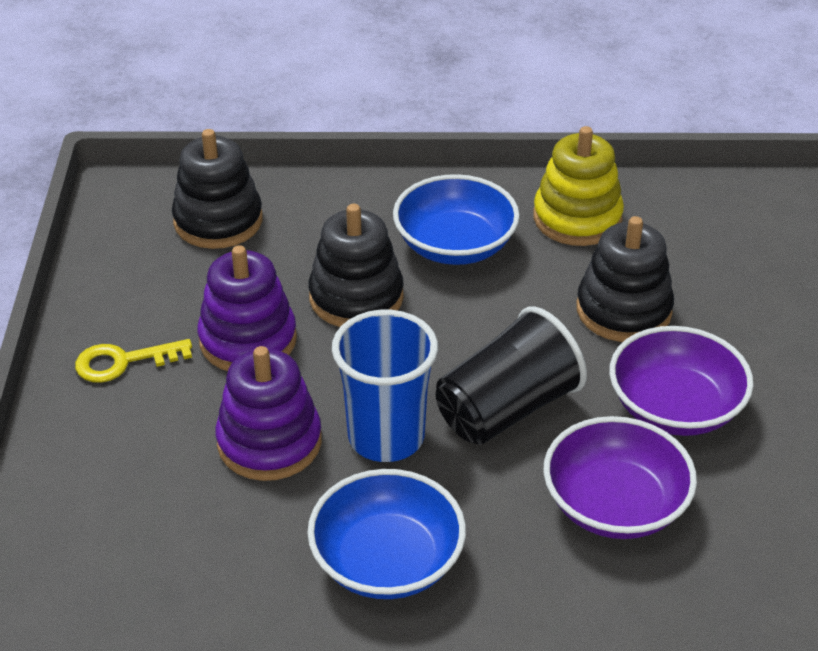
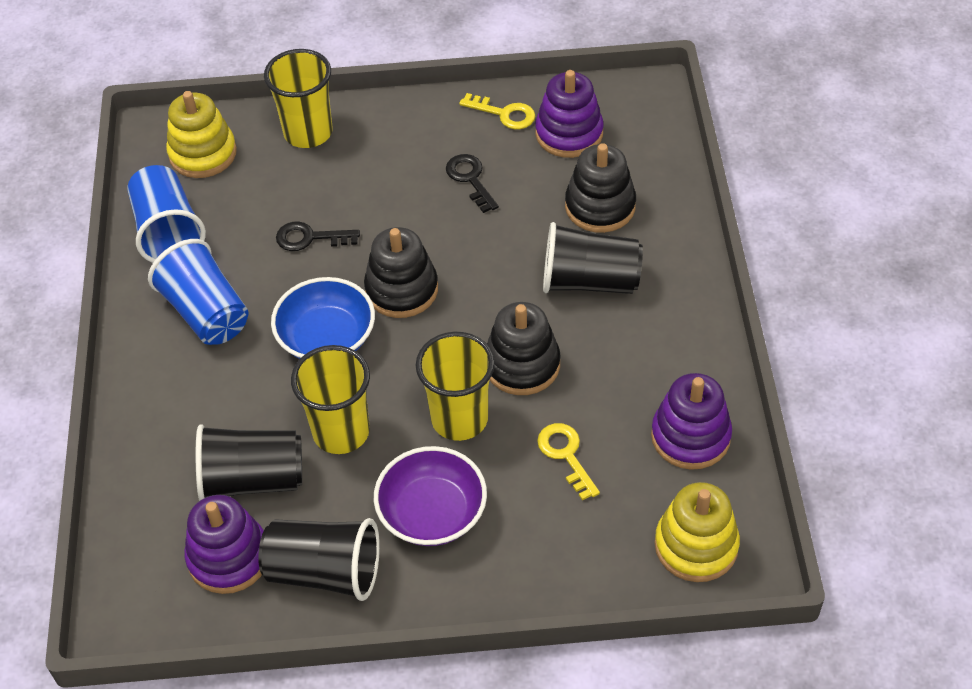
black cup: 1 -> 3
black key: 0 -> 2
blue bowl: 2 -> 1
blue cup: 1 -> 2
purple bowl: 2 -> 1
purple stacking toy: 2 -> 3
yellow cup: 0 -> 3
yellow key: 1 -> 2
yellow stacking toy: 1 -> 2

